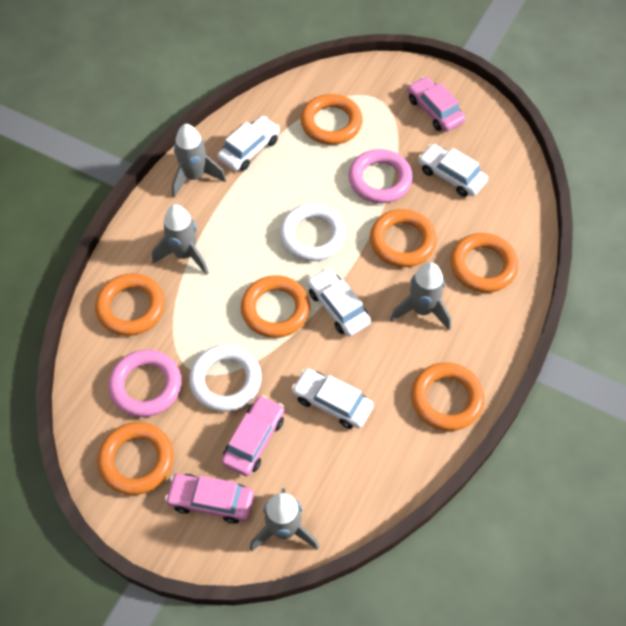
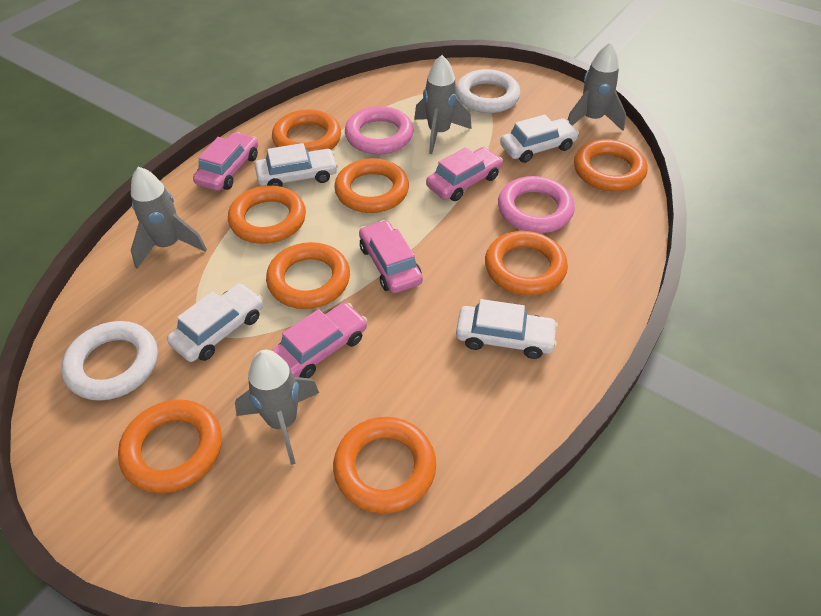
orange ring: 7 -> 8
pink car: 3 -> 4

